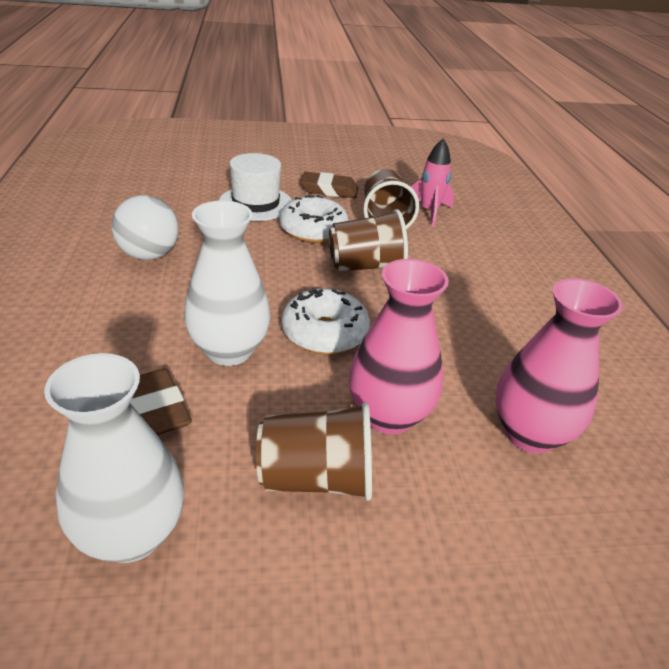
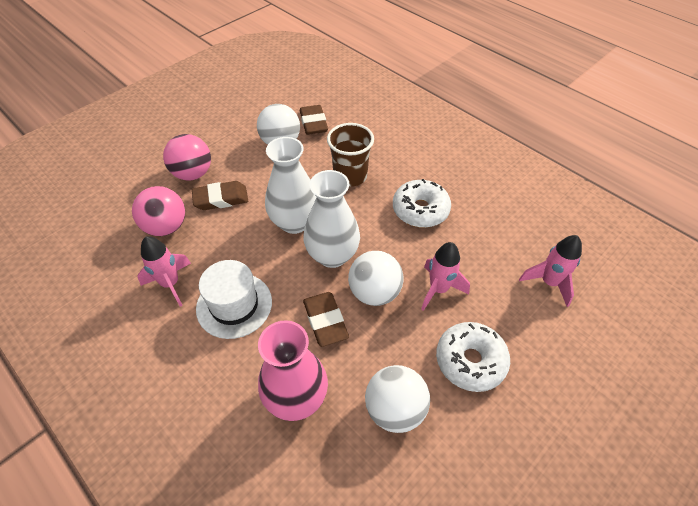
brown cup: 3 -> 1
brown eraser: 2 -> 3
pink ball: 0 -> 2
pink rocket: 1 -> 3
pink vase: 2 -> 1
white ball: 1 -> 3

